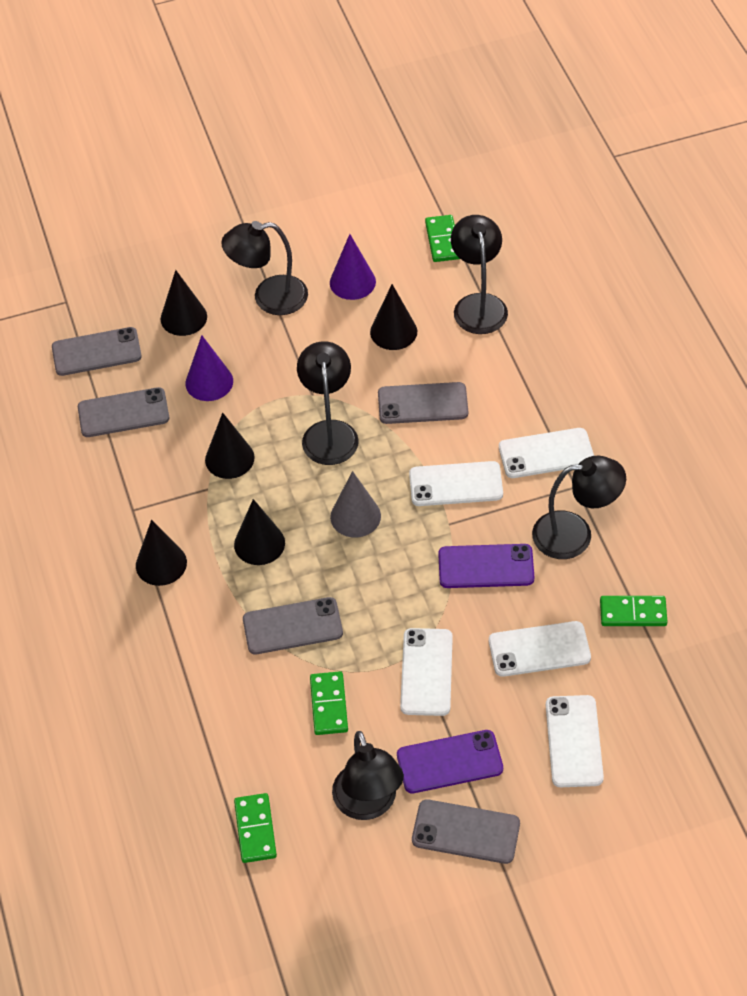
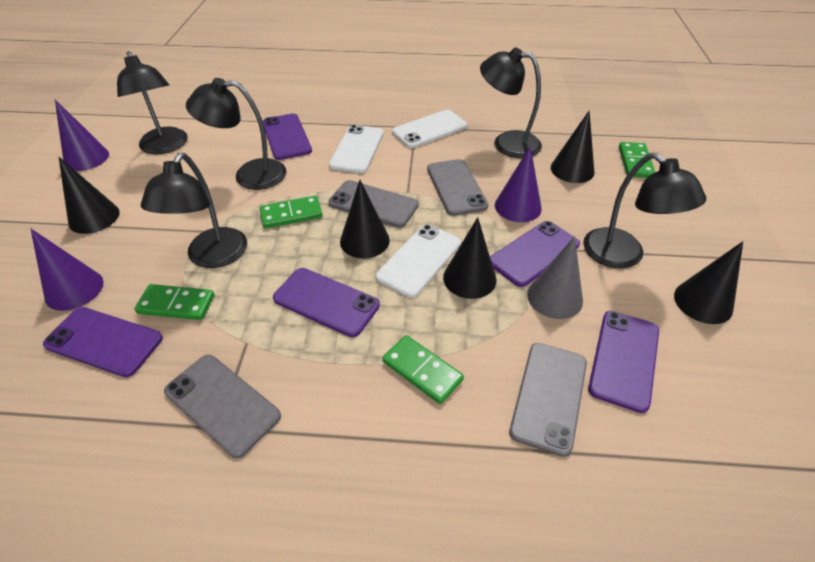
grey phone: 5 -> 4
purple cone: 2 -> 3
purple phone: 2 -> 5
white phone: 5 -> 3

